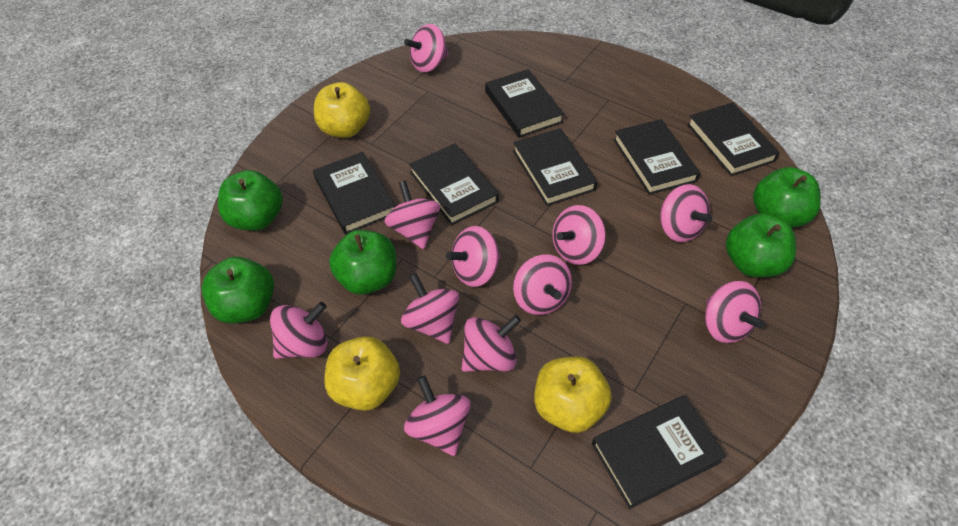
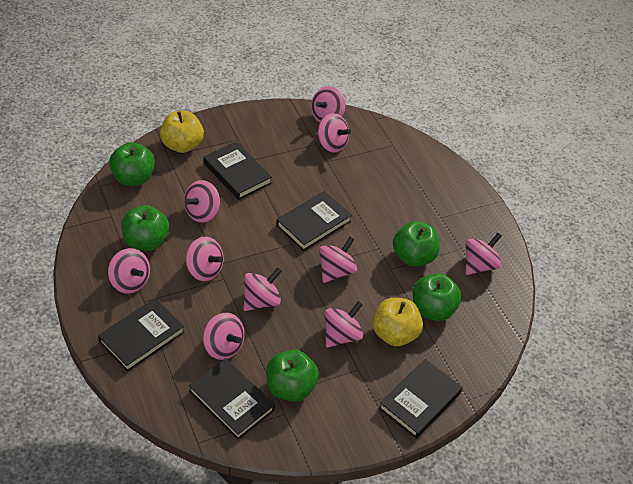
black book: 7 -> 5
pink spinning top: 11 -> 10
yellow apple: 3 -> 2

